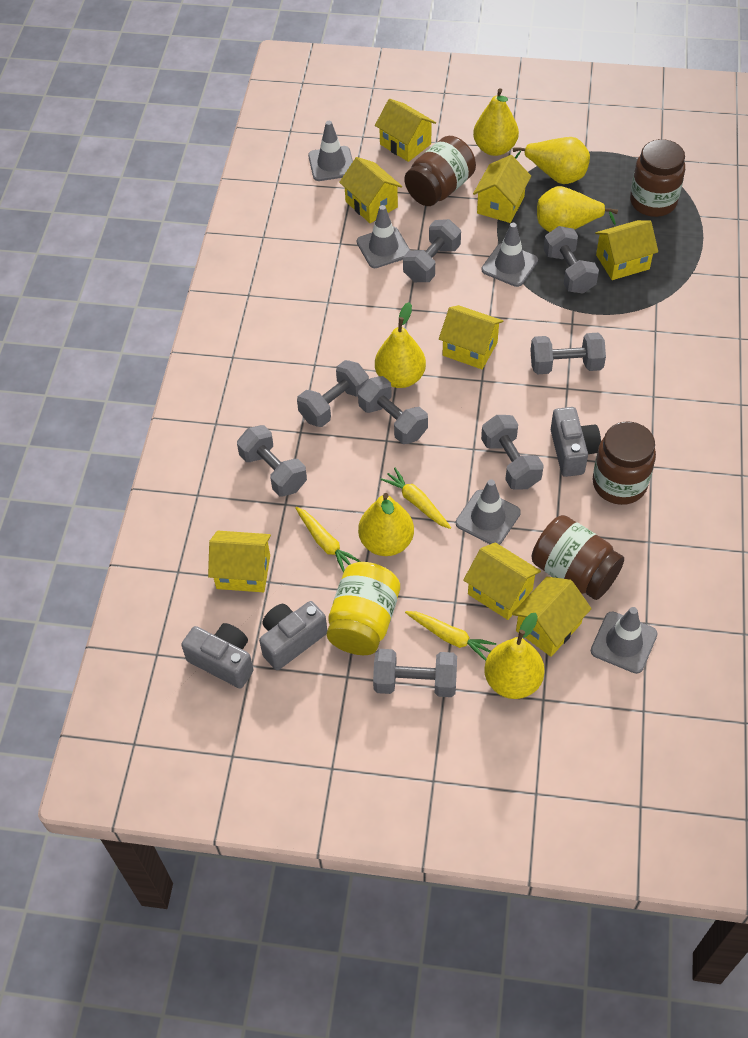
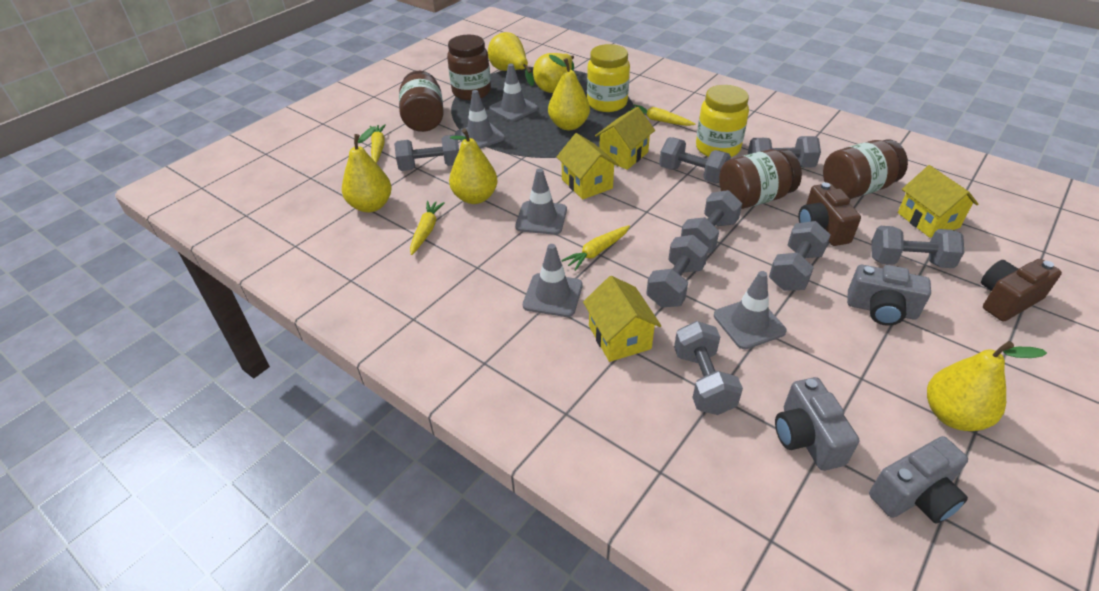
brown camera: 0 -> 2
yellow carrot: 3 -> 4
yellow house: 8 -> 4
yellow jar: 1 -> 2

